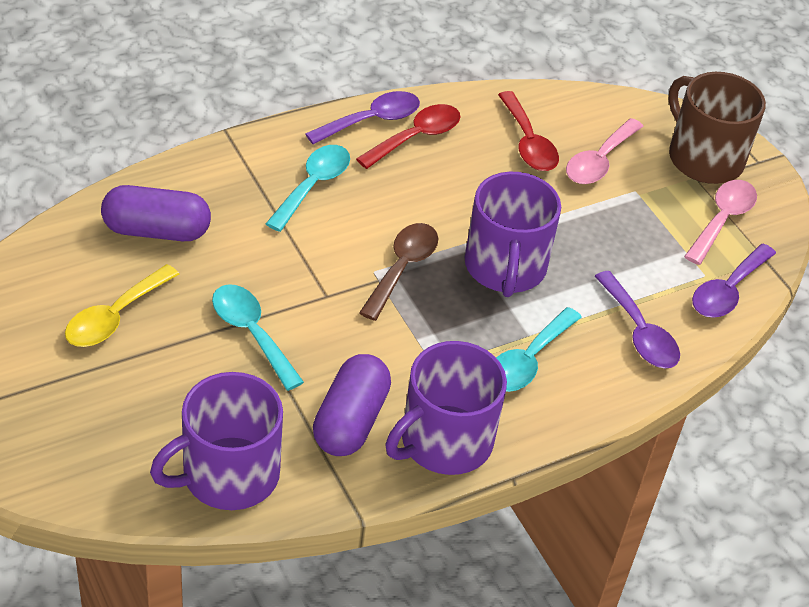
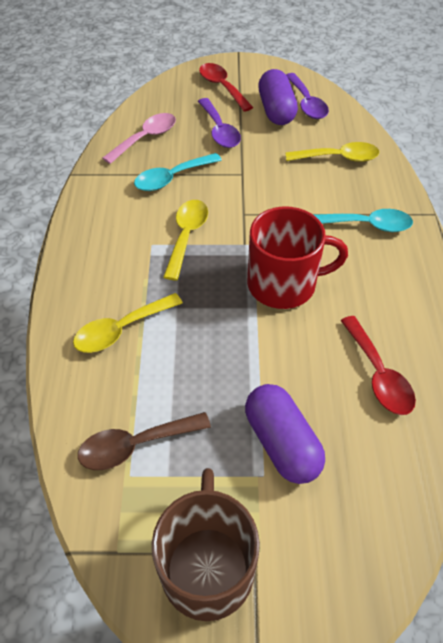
pink spoon: 2 -> 1
purple mug: 3 -> 0
purple spoon: 3 -> 2
red mug: 0 -> 1
turquoise spoon: 3 -> 2
yellow spoon: 1 -> 3

